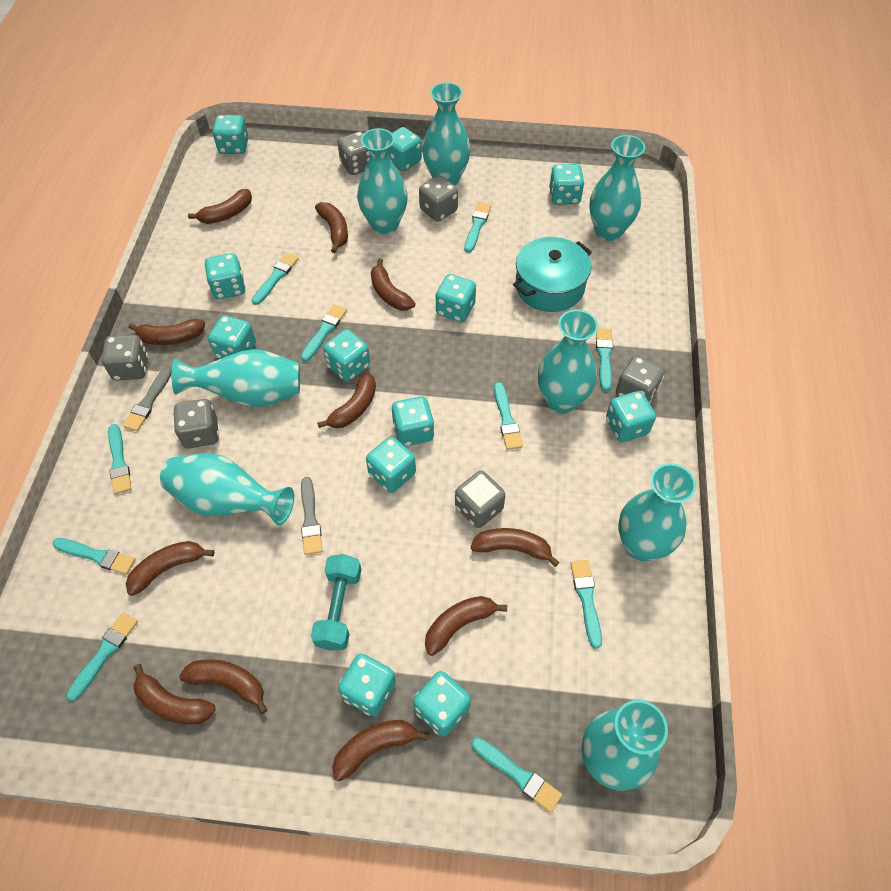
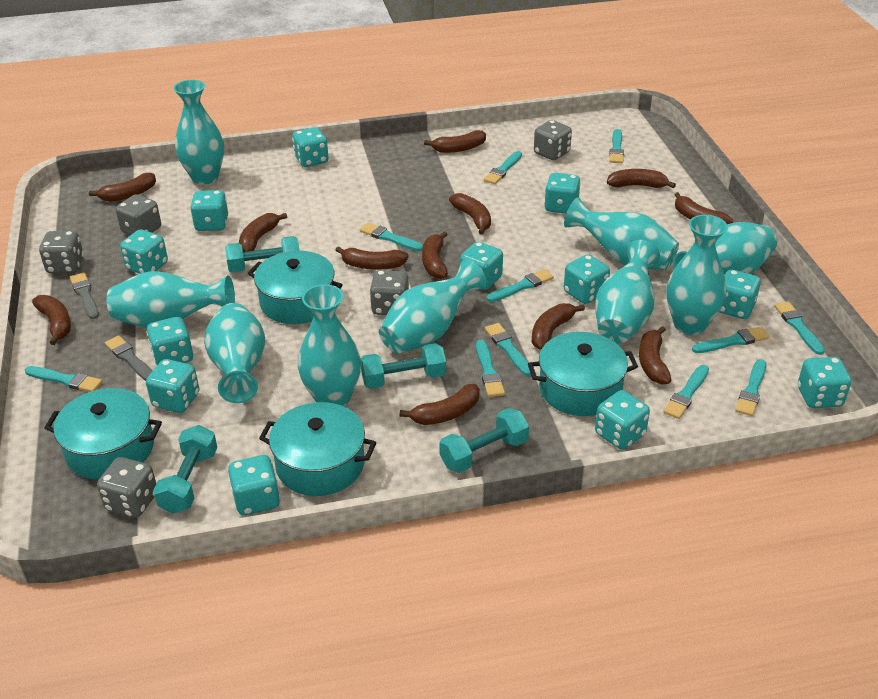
brown banana: 11 -> 12
grey dice: 6 -> 5
turquoise brush: 10 -> 11
turquoise dumbbell: 1 -> 4
turquoise pot: 1 -> 4
turquoise vase: 8 -> 9

